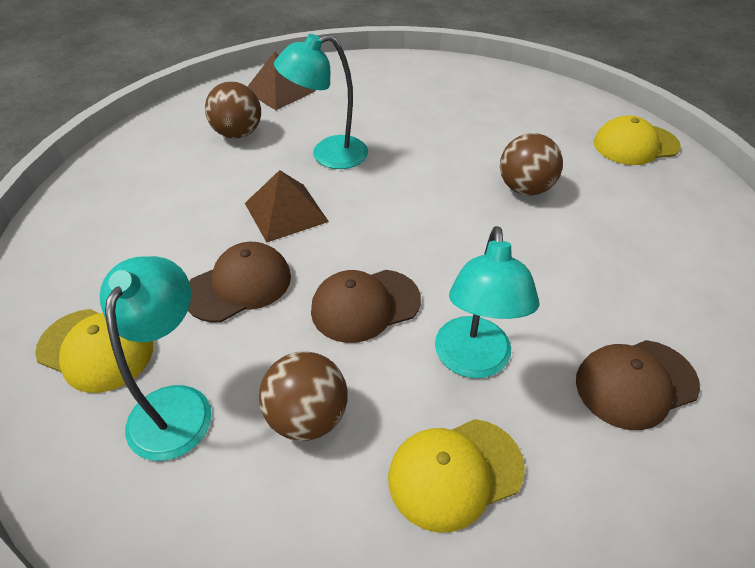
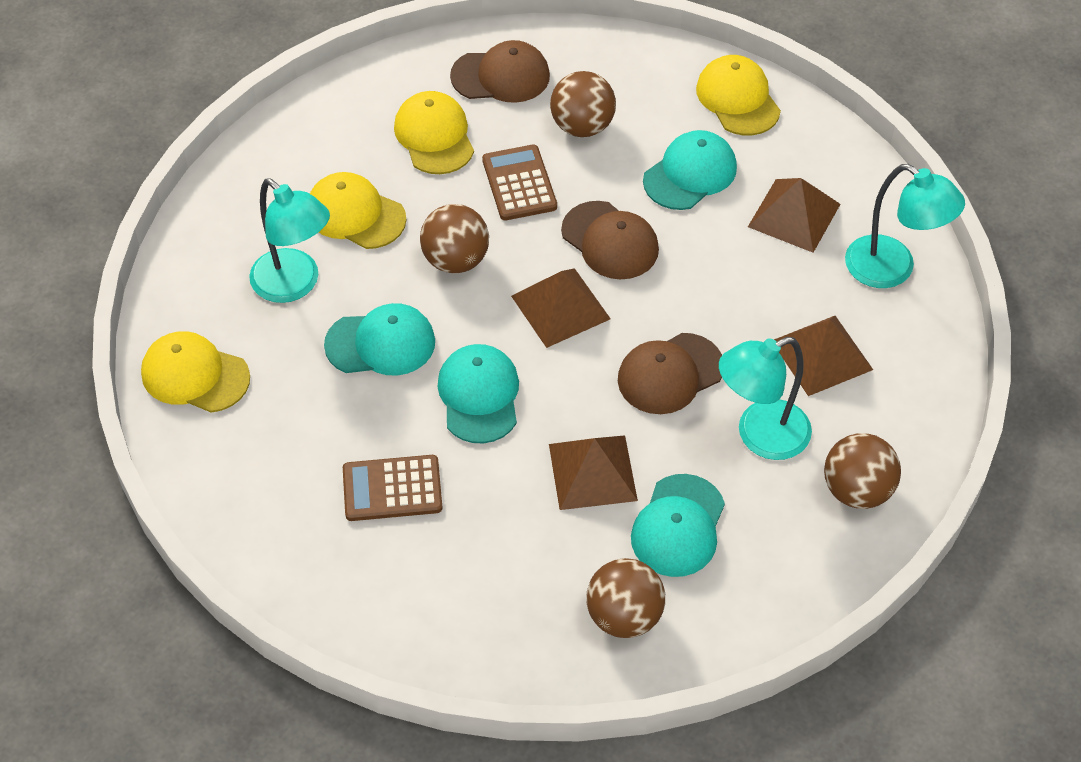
brown ball: 3 -> 4
brown calculator: 0 -> 2
brown pyramid: 2 -> 4
turquoise cap: 0 -> 4
yellow cap: 3 -> 4

